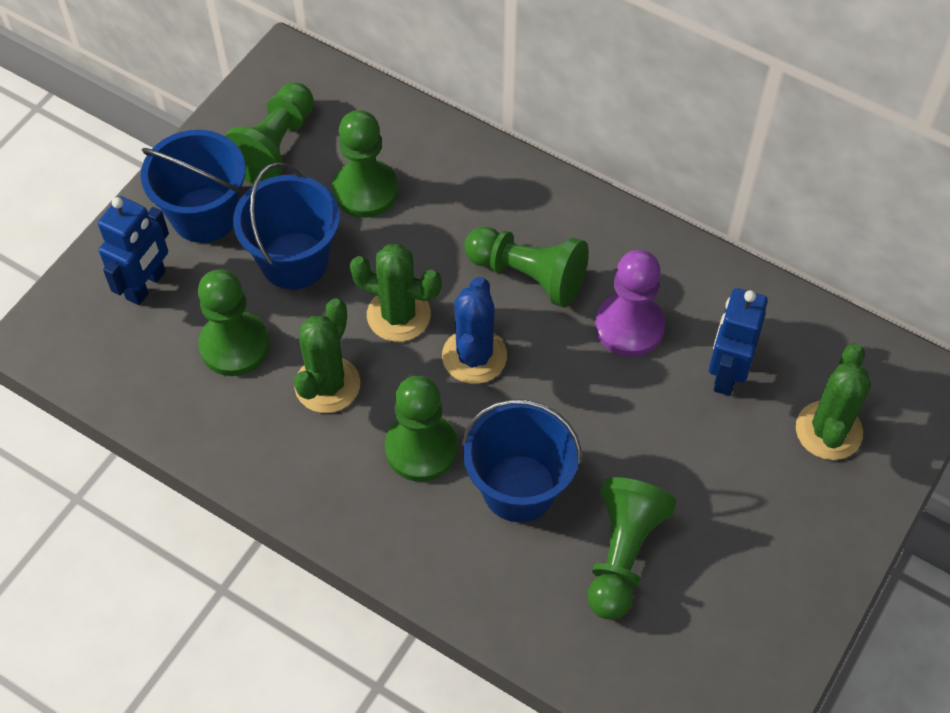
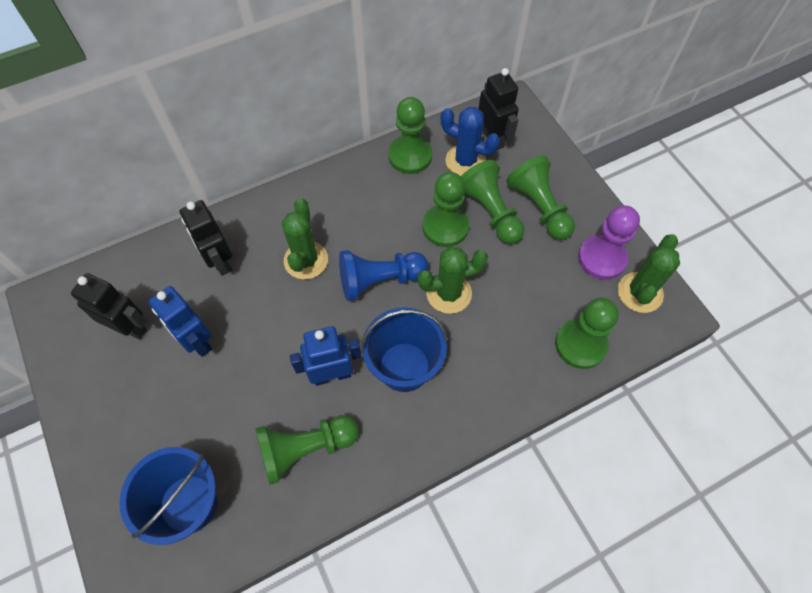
black robot: 0 -> 3
blue bucket: 3 -> 2
blue pawn: 0 -> 1

